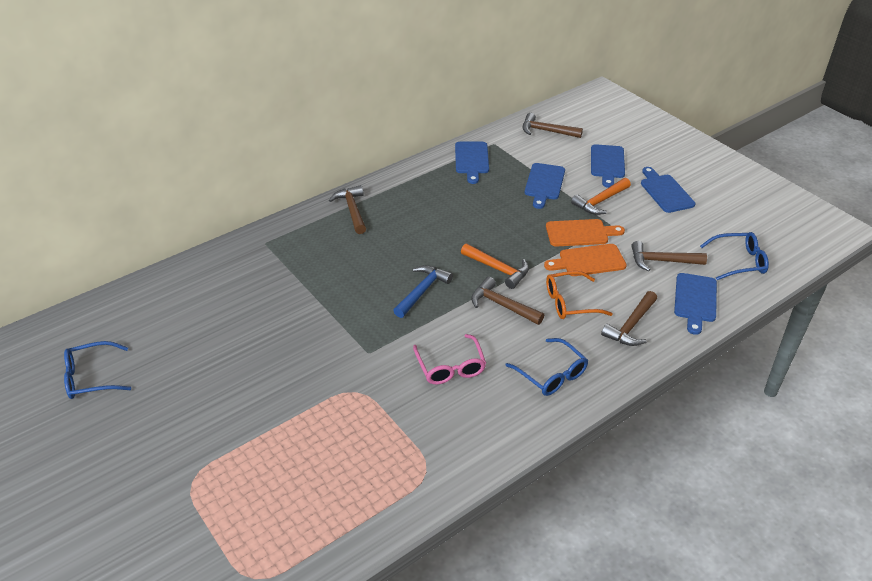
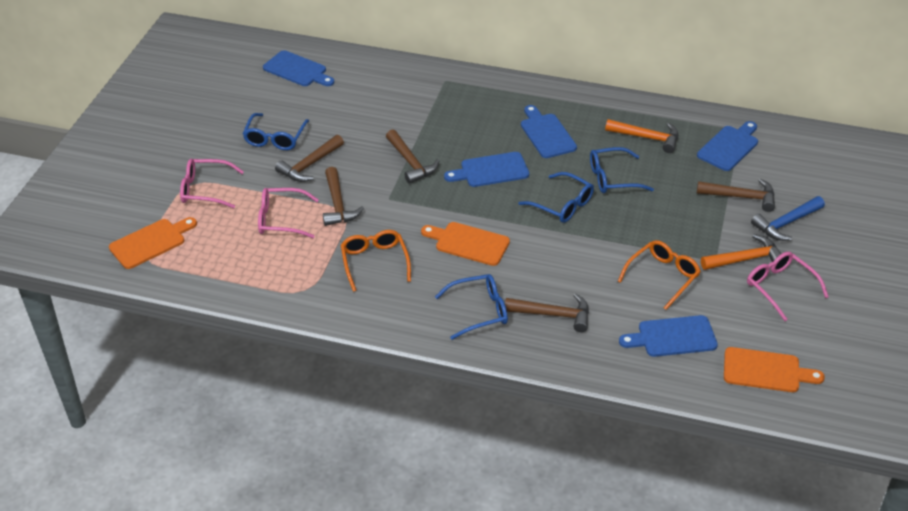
blue glasses: 3 -> 4
orange cutting board: 2 -> 3
orange glasses: 1 -> 2
pink glasses: 1 -> 3

